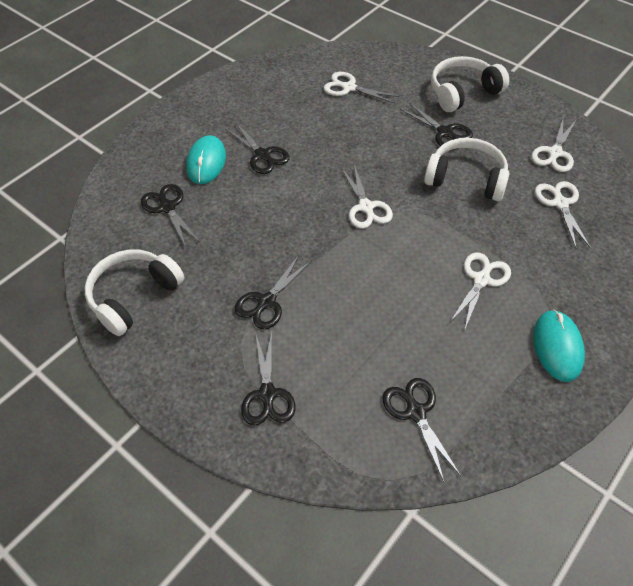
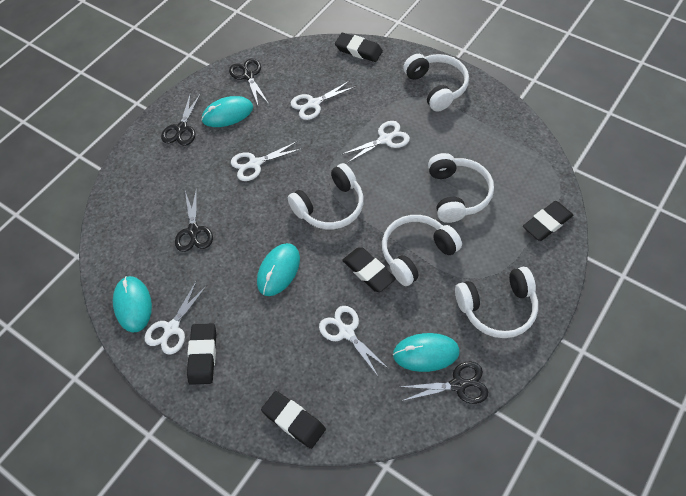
black eraser: 0 -> 5
black scissors: 6 -> 4
turquoise mouse: 2 -> 4
white headphones: 3 -> 5

